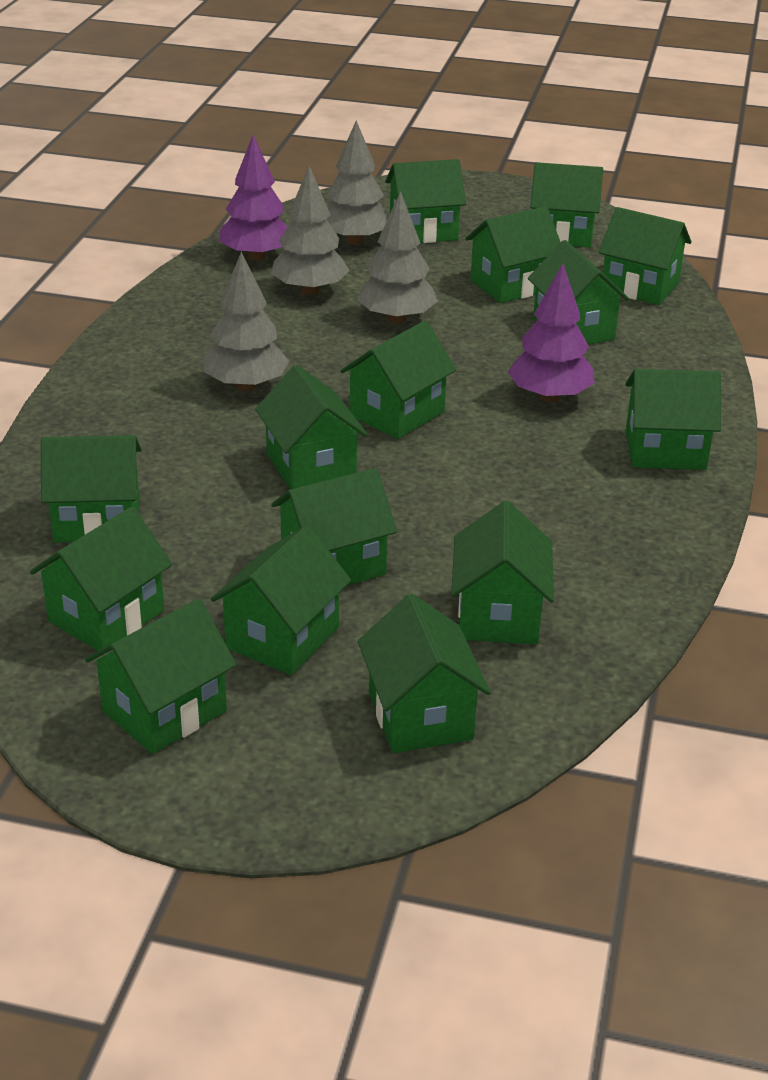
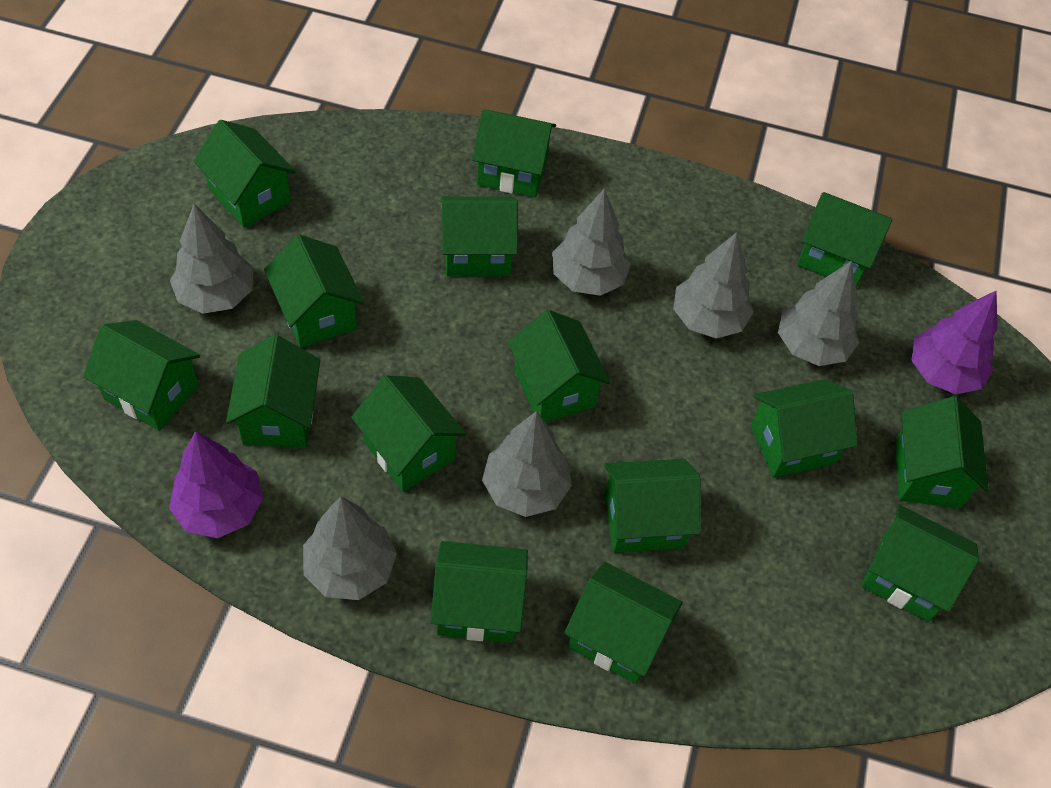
grey tree: 4 -> 6

